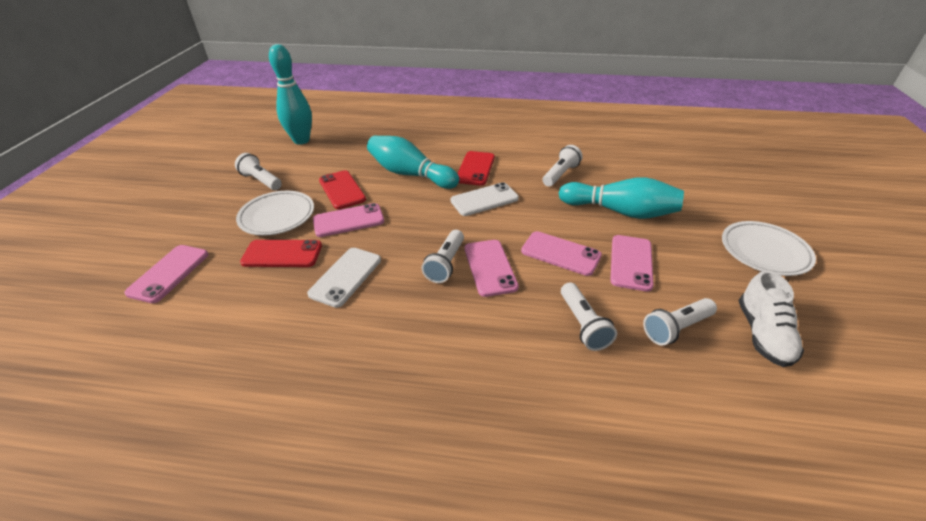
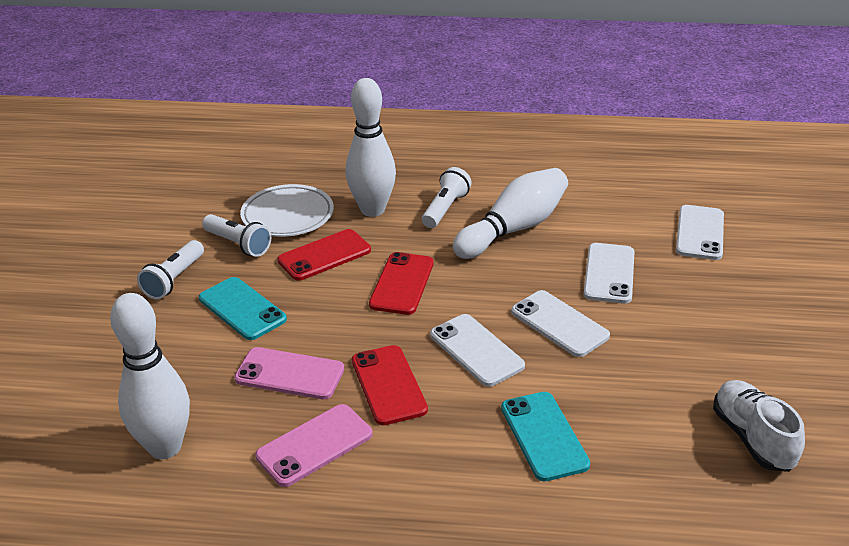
pink phone: 5 -> 2
turquoise bowling pin: 3 -> 0
turquoise phone: 0 -> 2
white bowling pin: 0 -> 3
white flashlight: 5 -> 3
white phone: 2 -> 4
white plate: 2 -> 1

